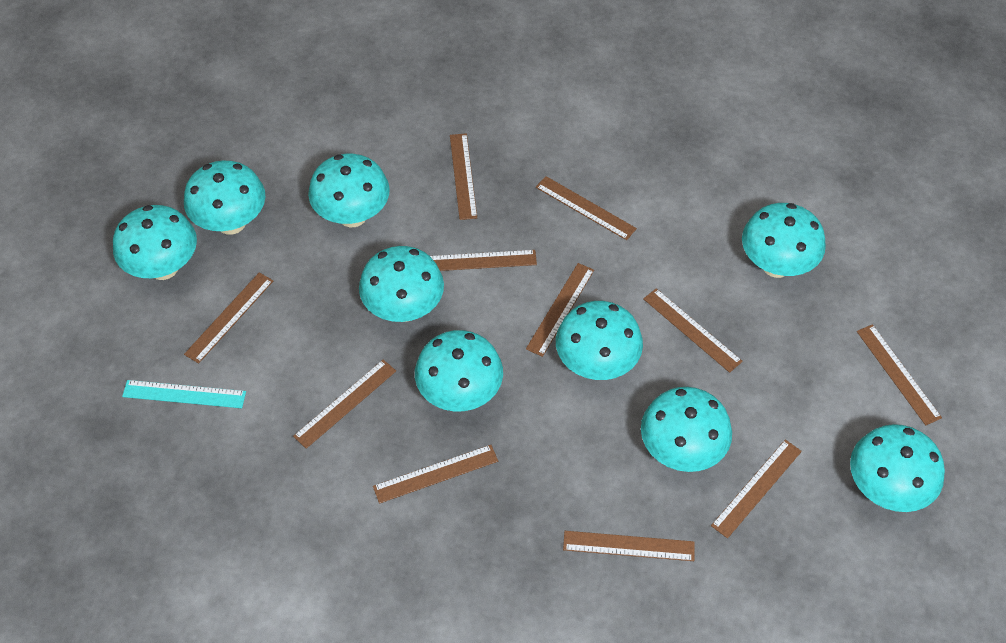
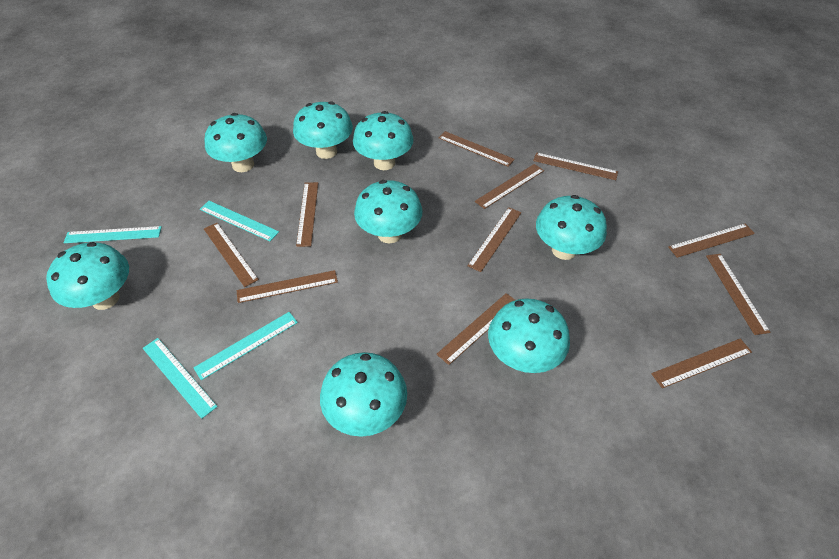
turquoise mushroom: 9 -> 8
turquoise ruler: 1 -> 4

